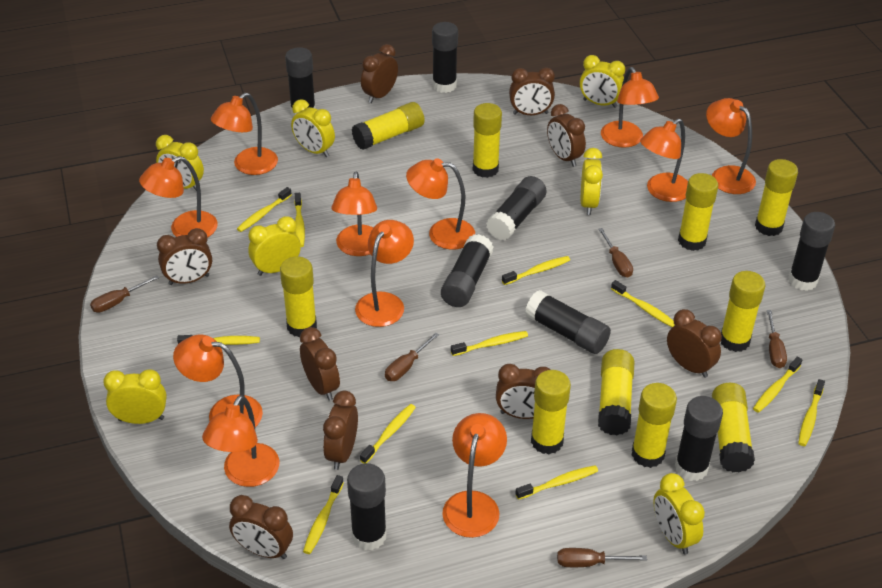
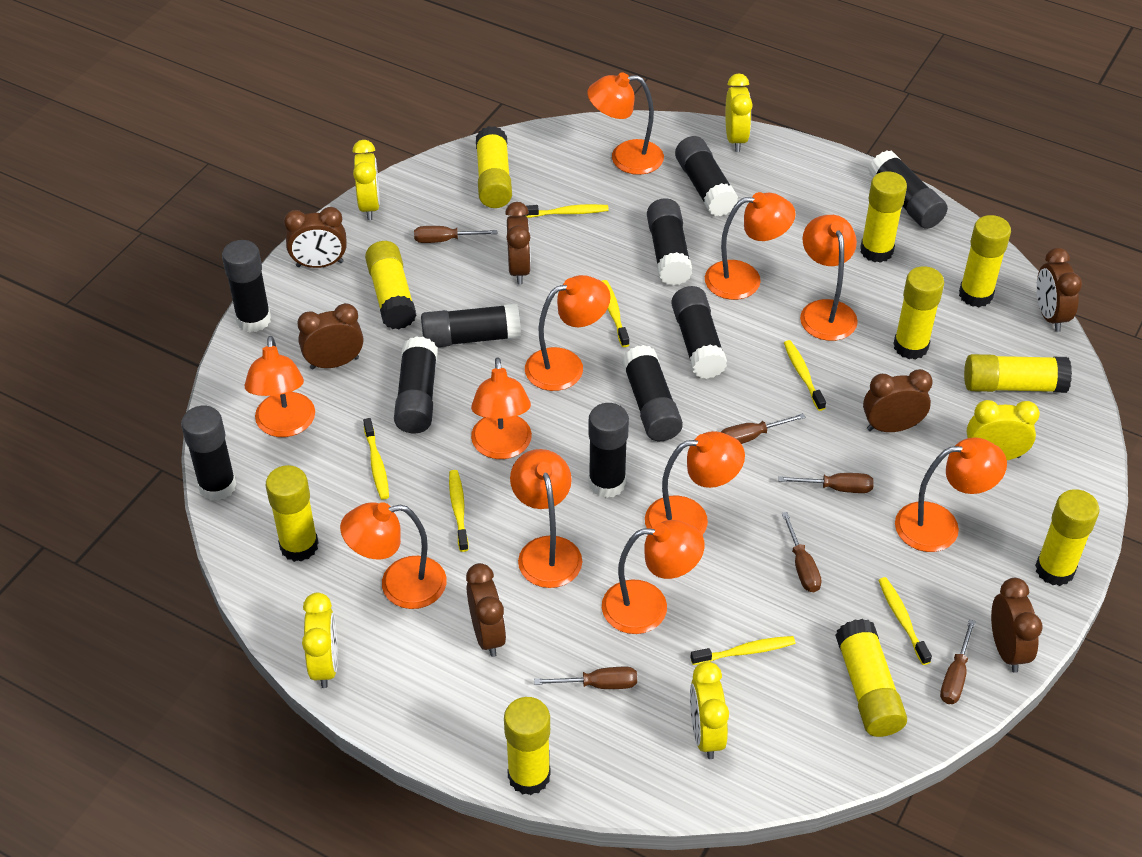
black glue stick: 8 -> 10
brown clock: 9 -> 7
brown screwdriver: 5 -> 6
yellow clock: 7 -> 5
yellow toothbrush: 11 -> 7

